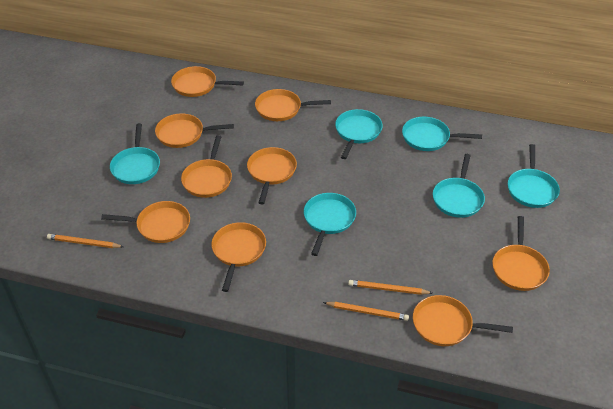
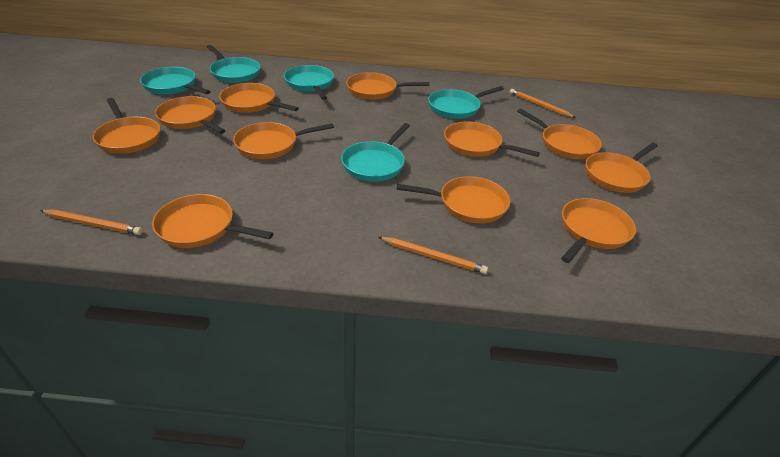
orange pan: 9 -> 11
turquoise pan: 6 -> 5

